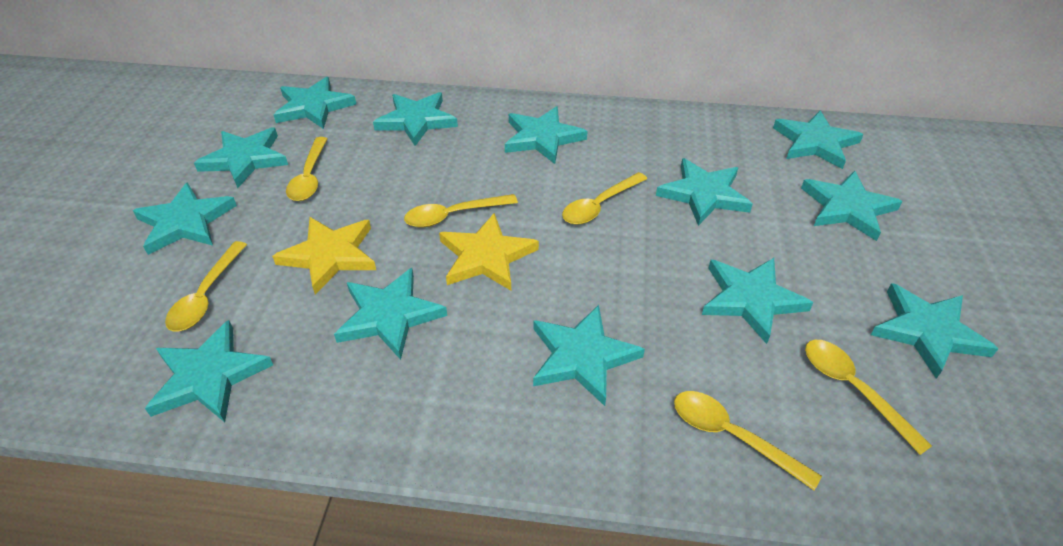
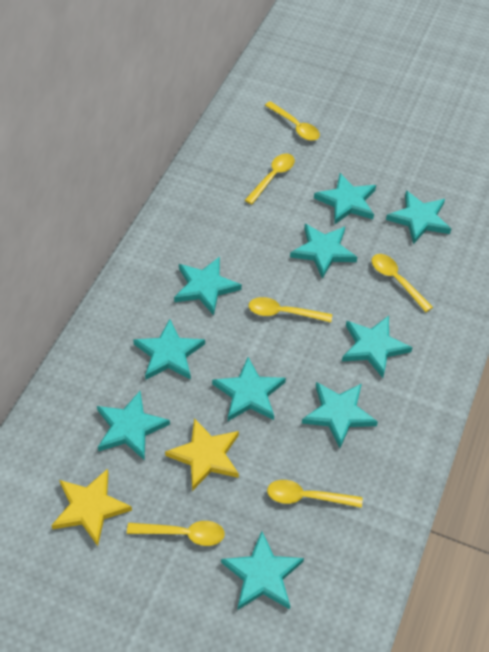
turquoise star: 13 -> 10

